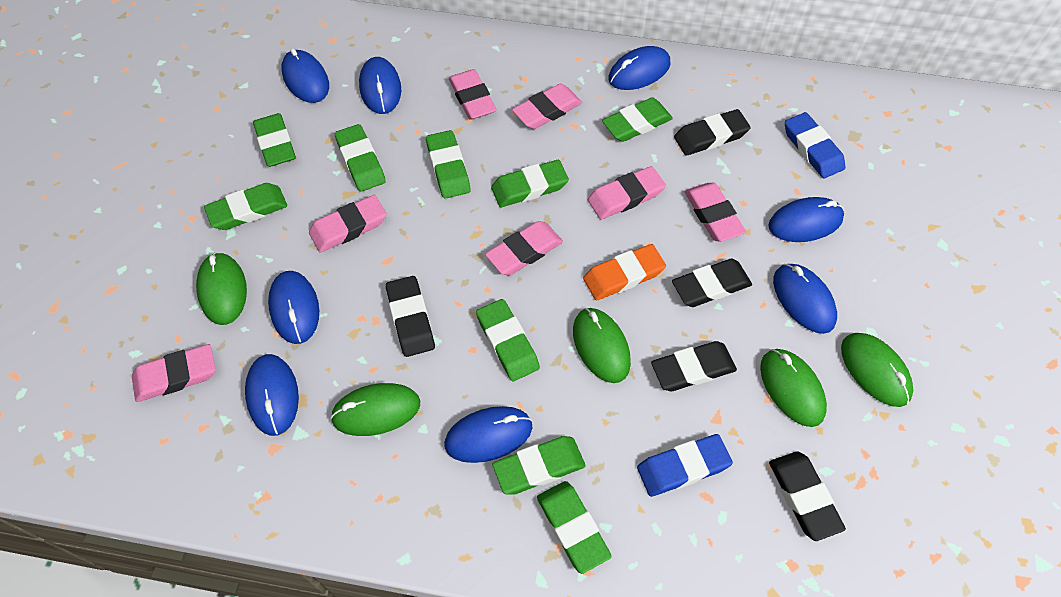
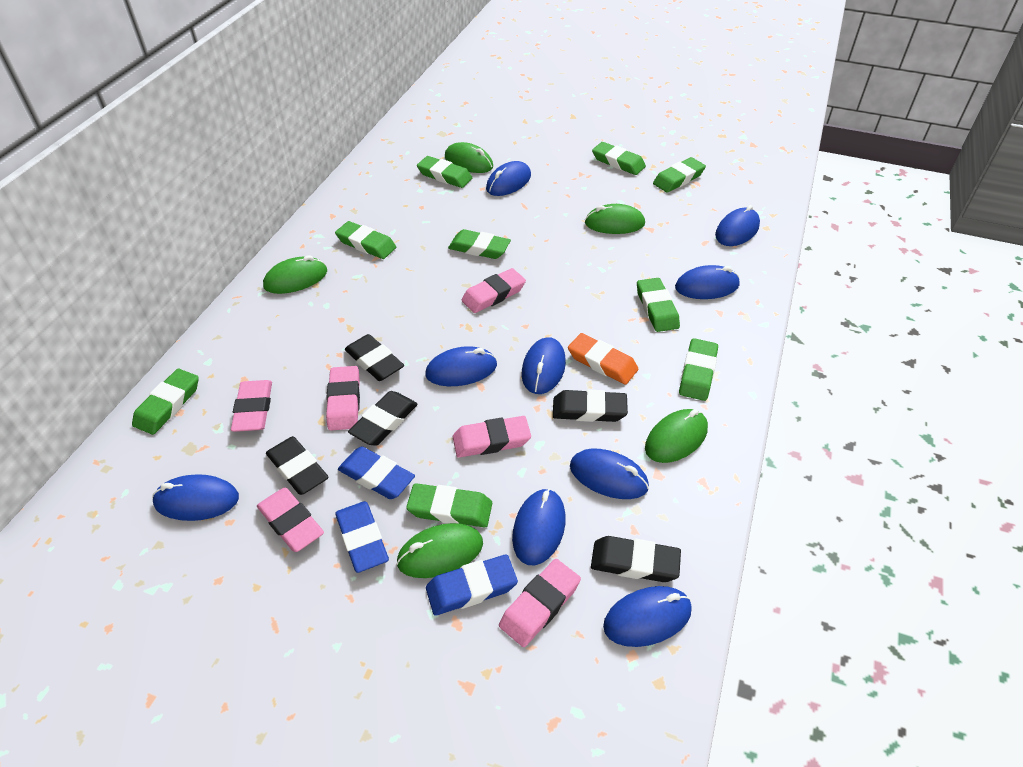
blue eraser: 2 -> 3
blue mouse: 8 -> 9
pink eraser: 7 -> 6

